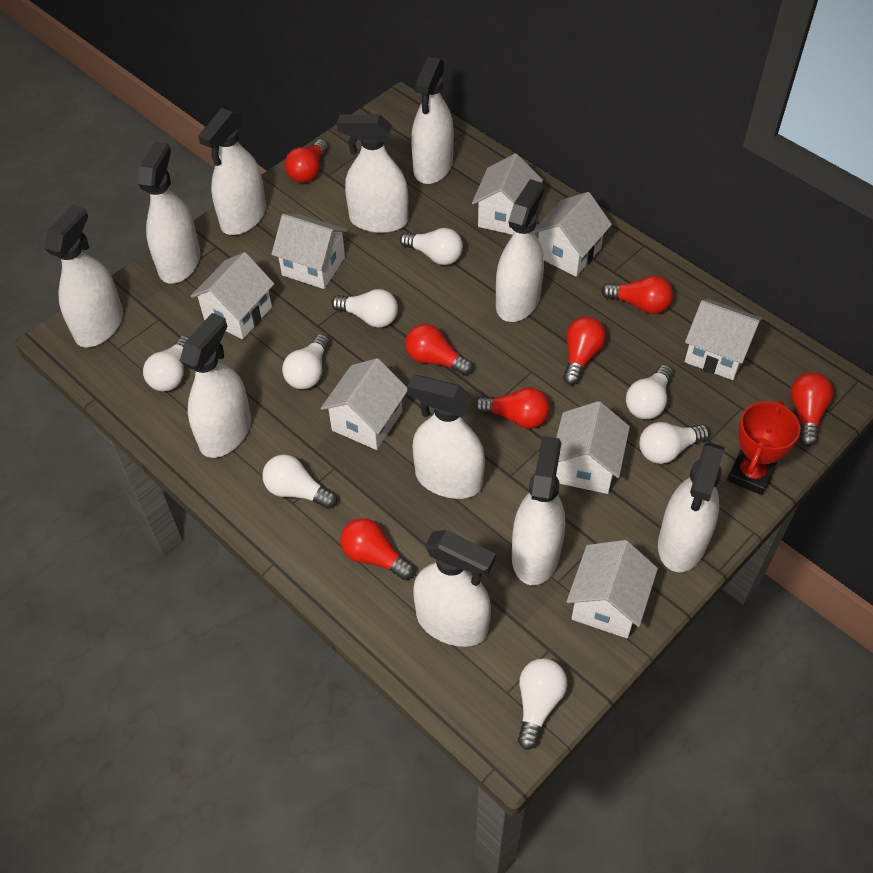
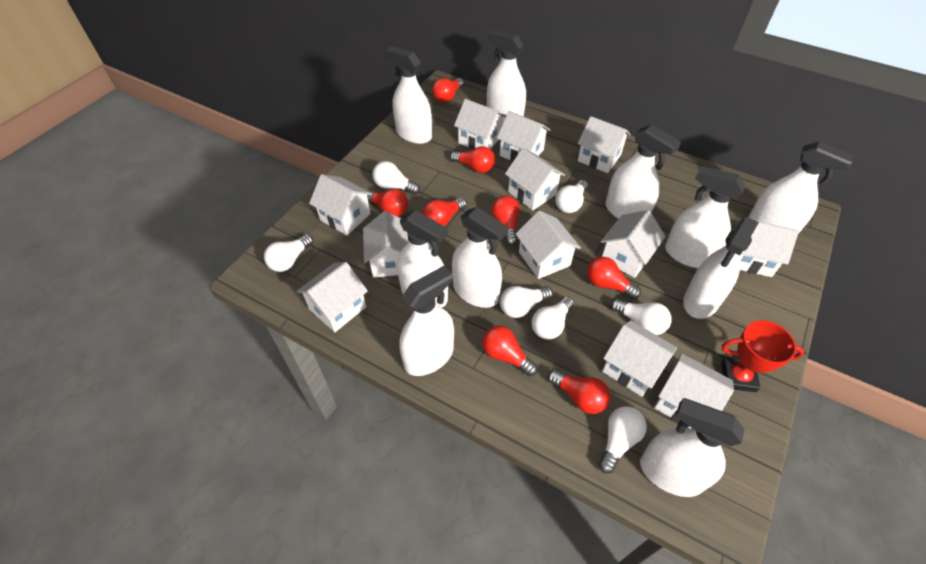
red light bulb: 7 -> 8
white house: 8 -> 12
white light bulb: 8 -> 7
white spray bottle: 11 -> 10

